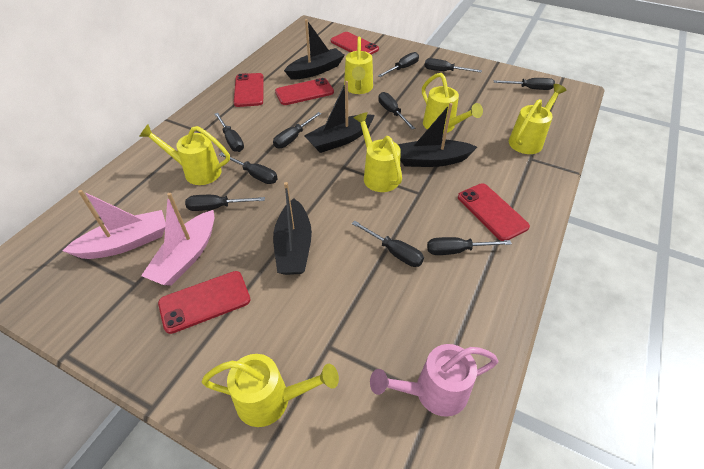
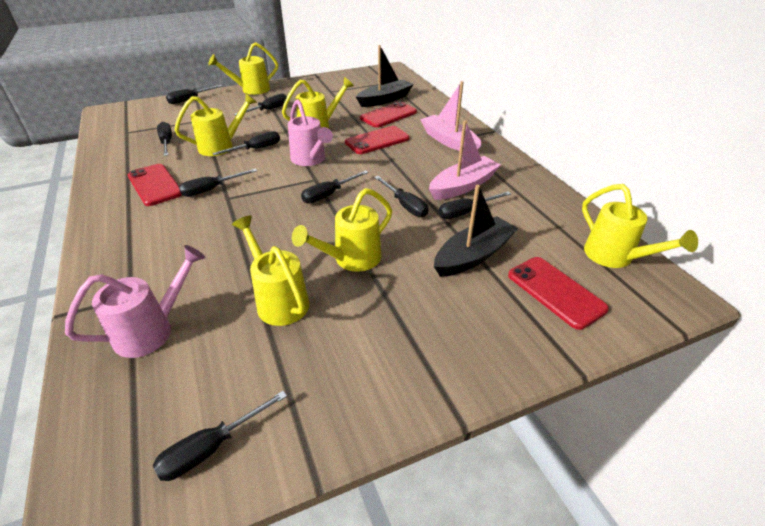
black boat: 4 -> 2
black screwdriver: 10 -> 9
pink watering can: 1 -> 2
red phone: 5 -> 4

